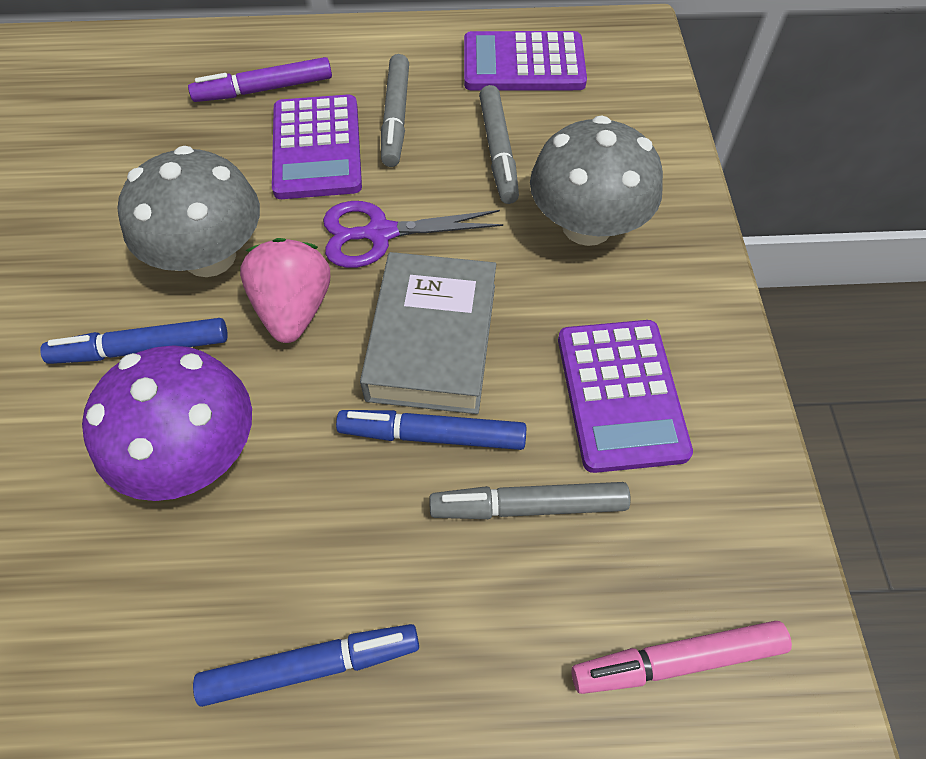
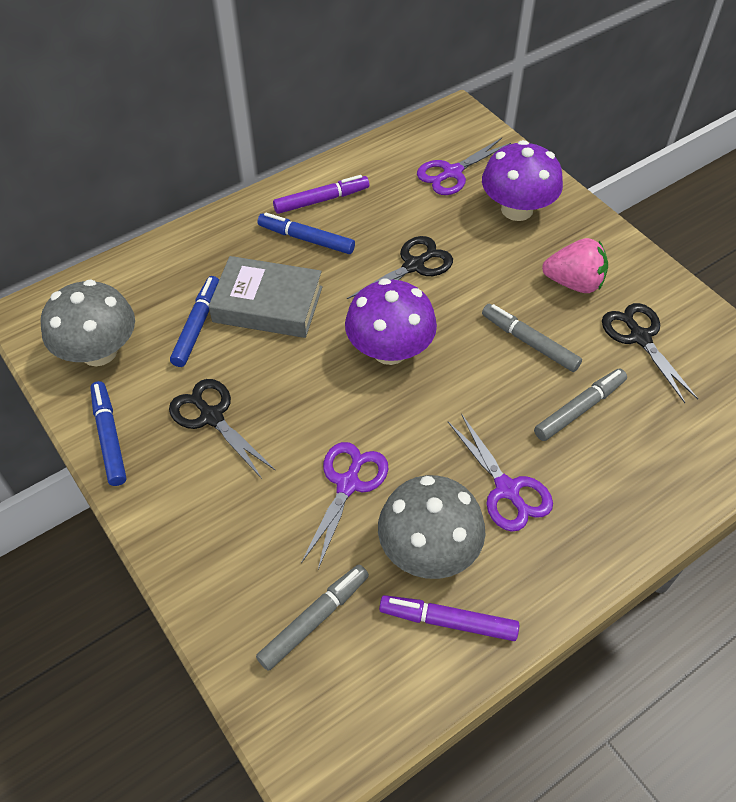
black scissors: 0 -> 3
pink marker: 1 -> 0
purple calculator: 3 -> 0
purple marker: 1 -> 2
purple mushroom: 1 -> 2
purple scissors: 1 -> 3

